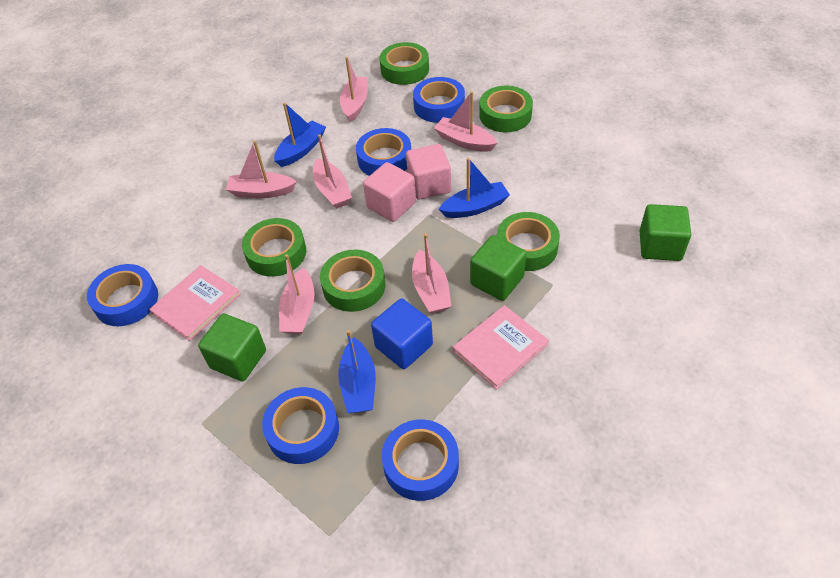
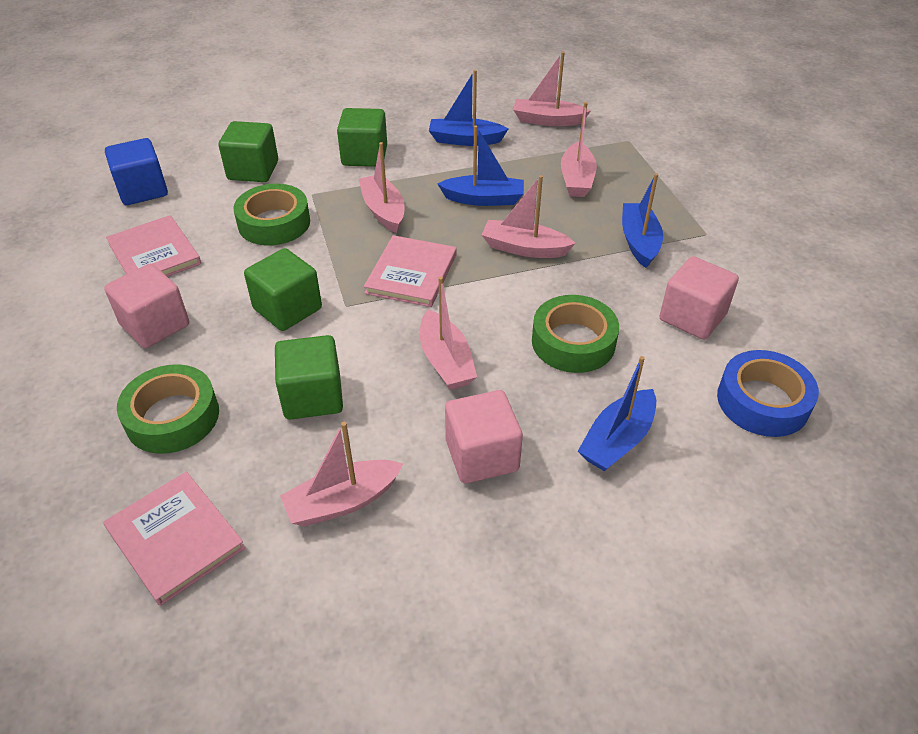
blue boat: 3 -> 4
blue tape: 5 -> 1
green cube: 3 -> 4
green tape: 5 -> 3
pink book: 2 -> 3
pink cube: 2 -> 3

